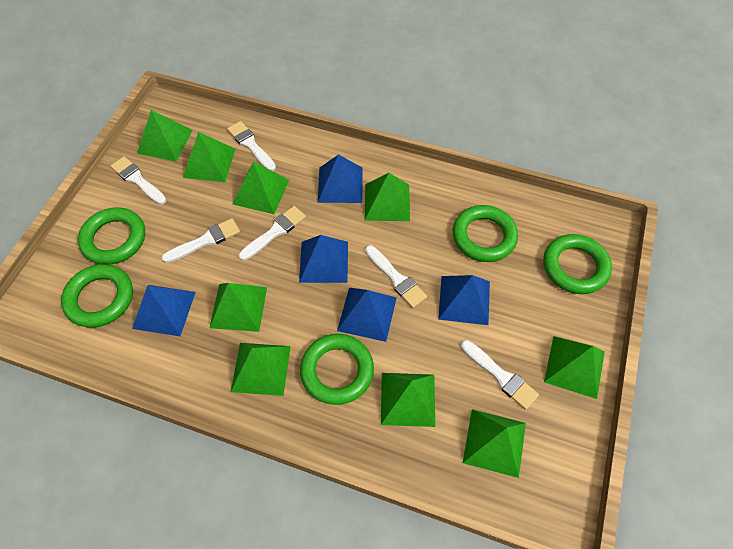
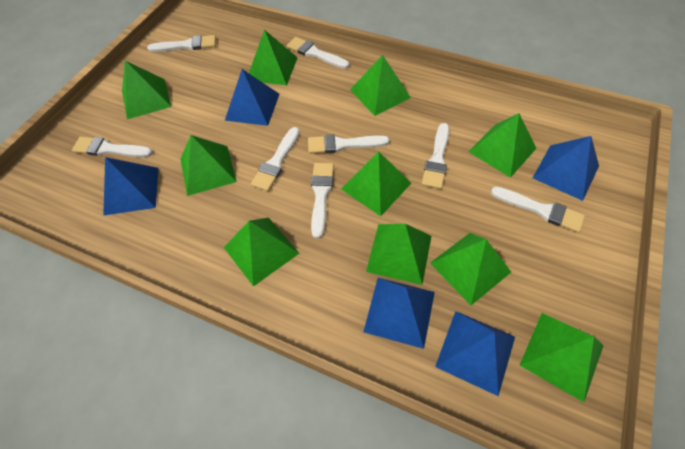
green pyramid: 9 -> 10
green ring: 5 -> 0
white brush: 6 -> 8

